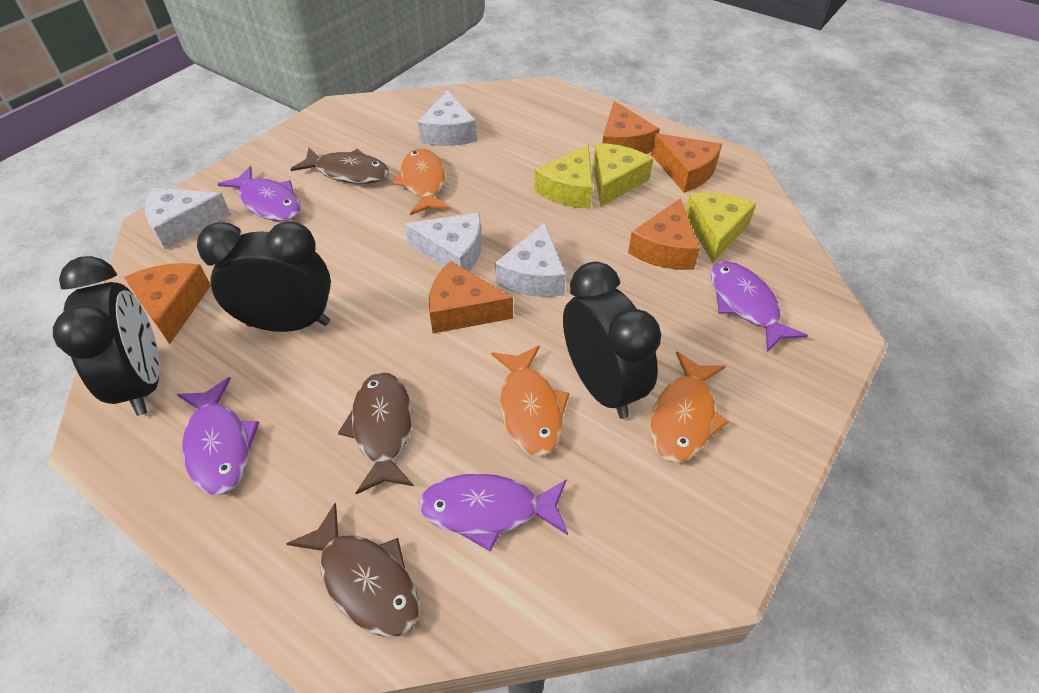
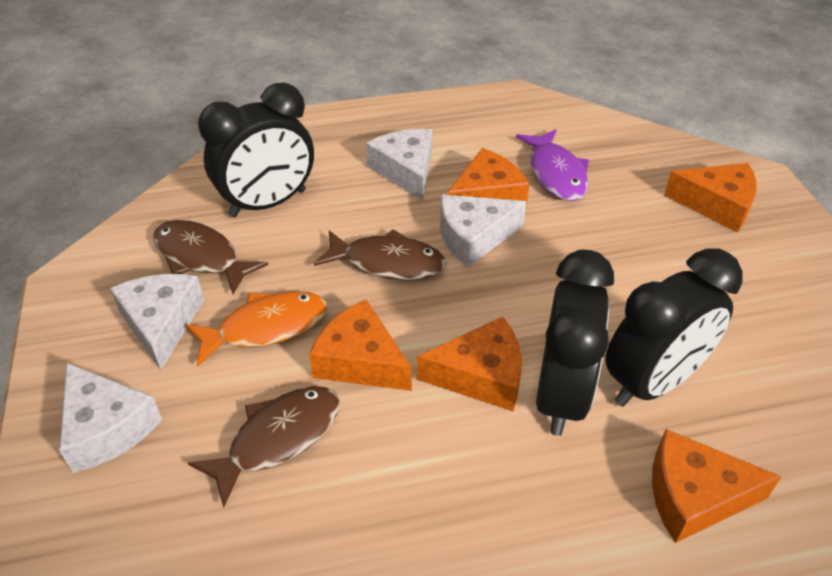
orange fish: 3 -> 1
purple fish: 4 -> 1
yellow cheese: 3 -> 0

